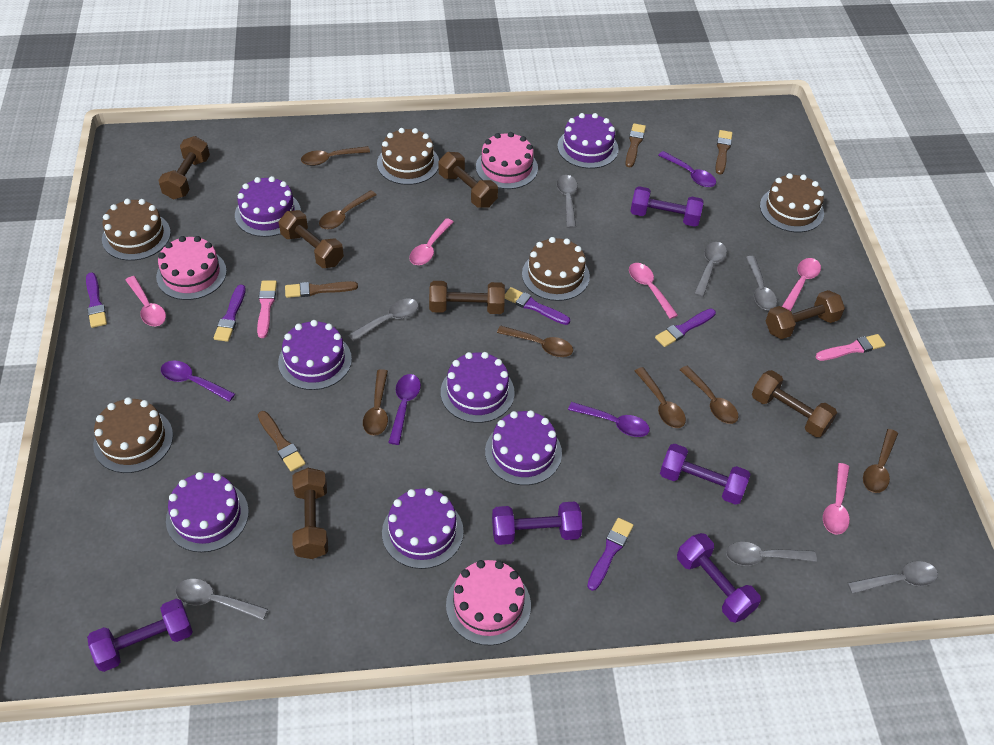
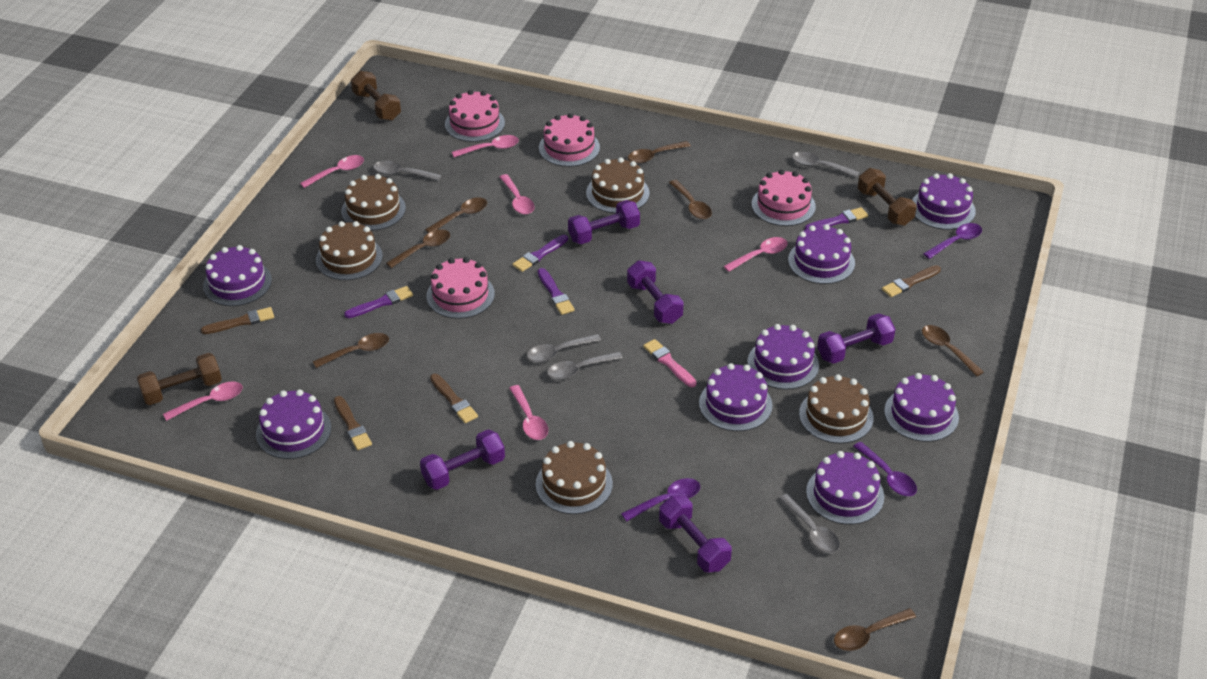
brown dumbbell: 7 -> 3
grey spoon: 7 -> 5
pink brush: 2 -> 1
pink cake: 3 -> 4
pink spoon: 5 -> 6
purple brush: 5 -> 4
purple cake: 7 -> 8
purple spoon: 4 -> 3

